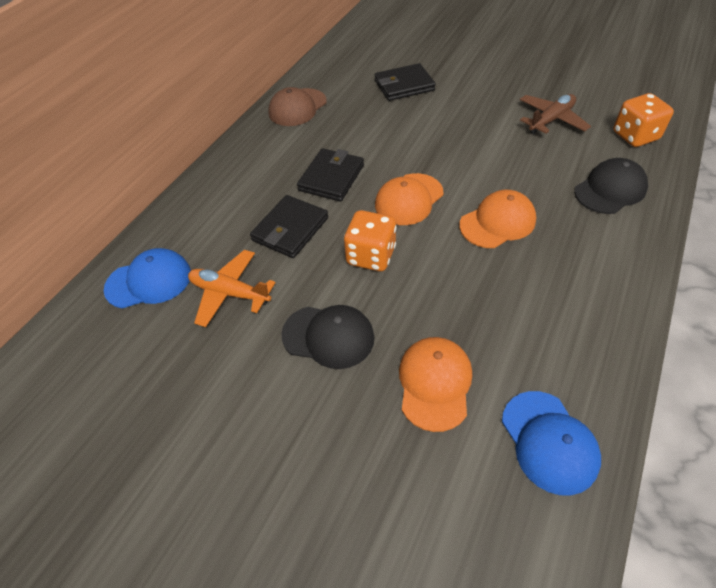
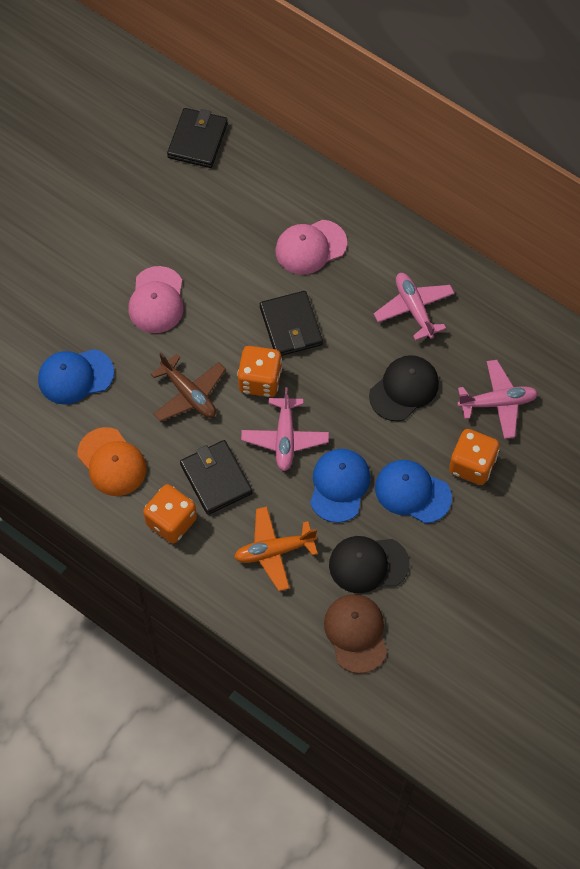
blue cap: 2 -> 3
orange cap: 3 -> 1
orange dice: 2 -> 3
pink cap: 0 -> 2
pink plane: 0 -> 3

